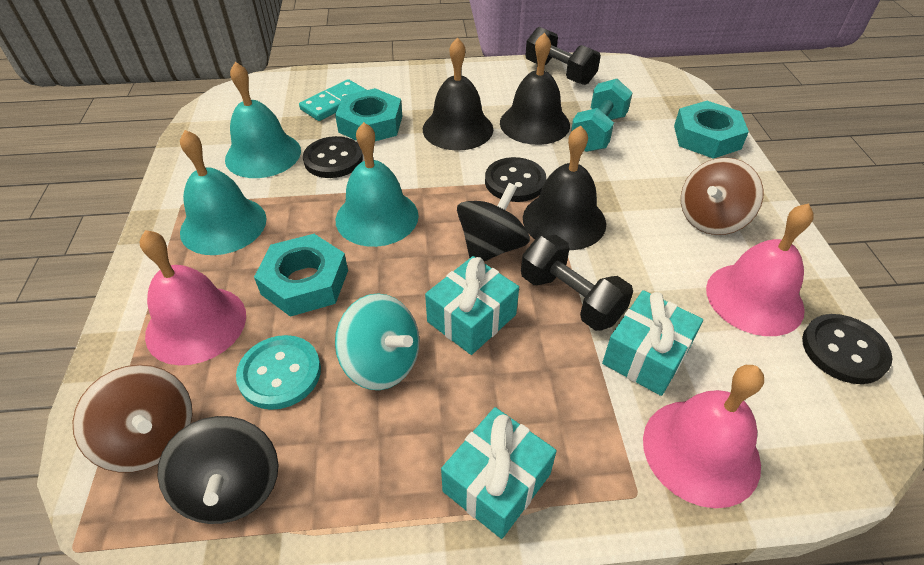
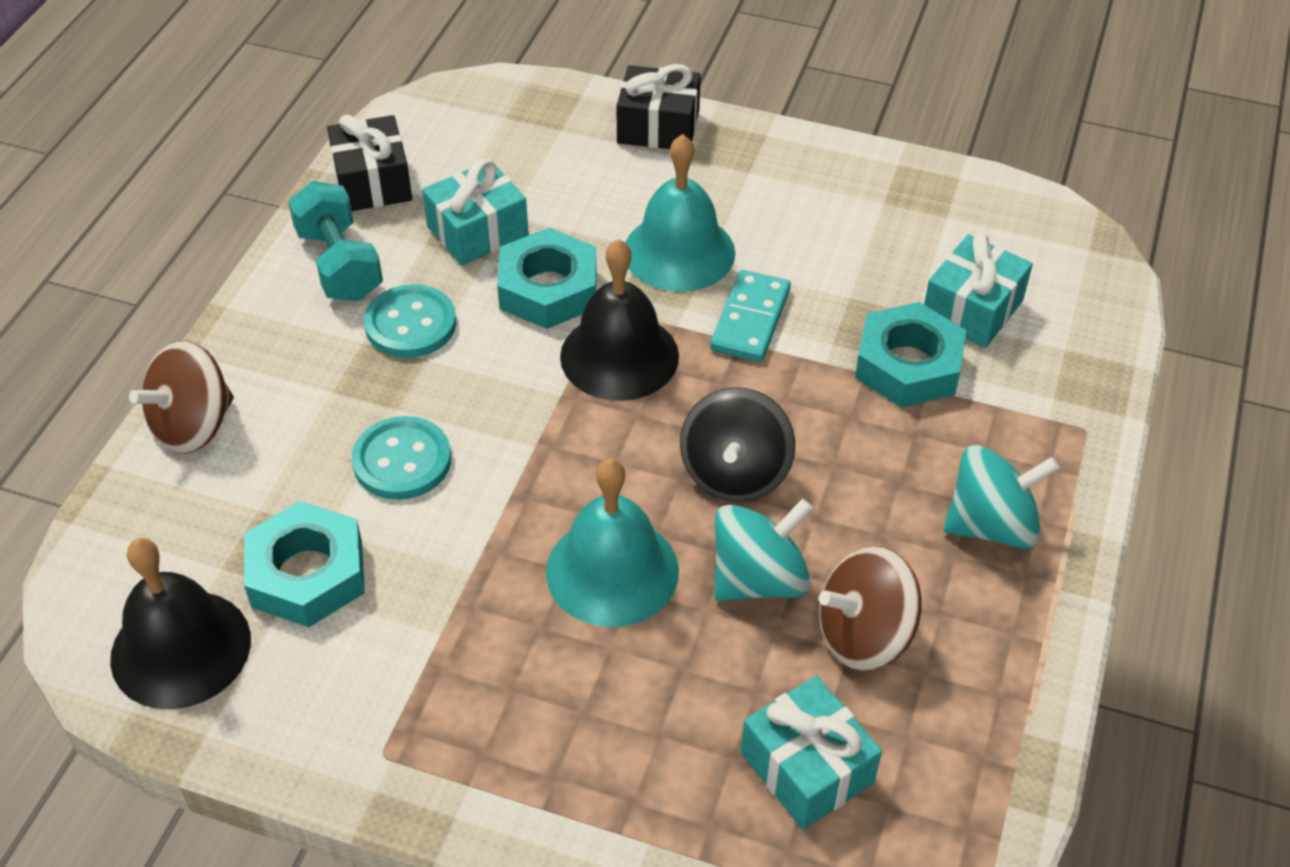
black bell: 3 -> 2
black button: 3 -> 0
black dumbbell: 2 -> 0
black gift: 0 -> 2
black spinning top: 2 -> 1
pink bell: 3 -> 0
turquoise bell: 3 -> 2
turquoise button: 1 -> 2
turquoise spinning top: 1 -> 2

